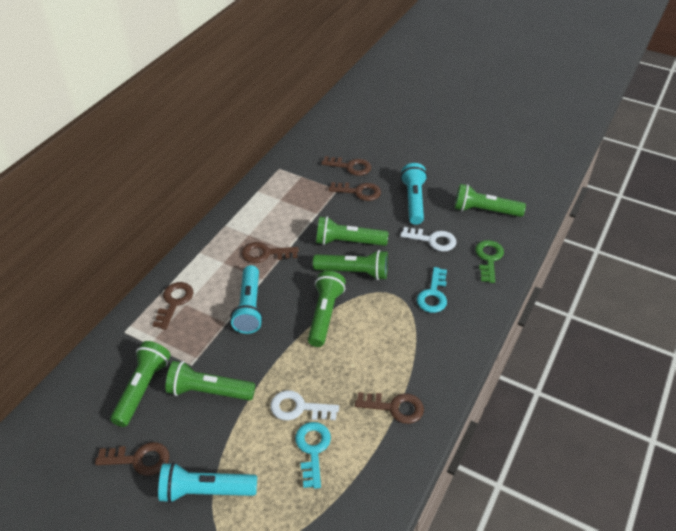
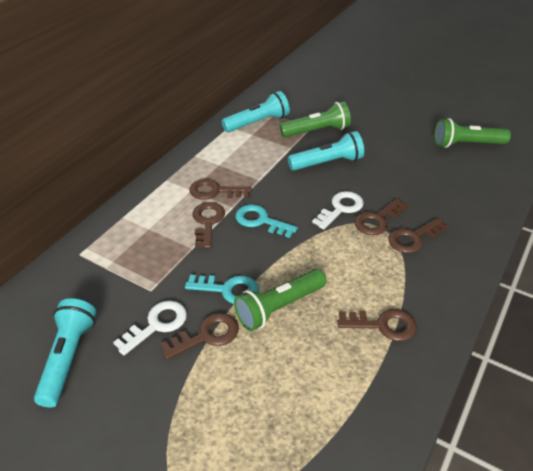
green flashlight: 6 -> 3
green key: 1 -> 0

